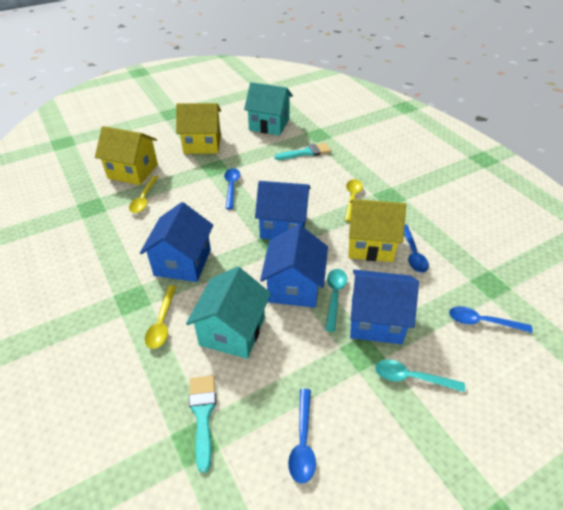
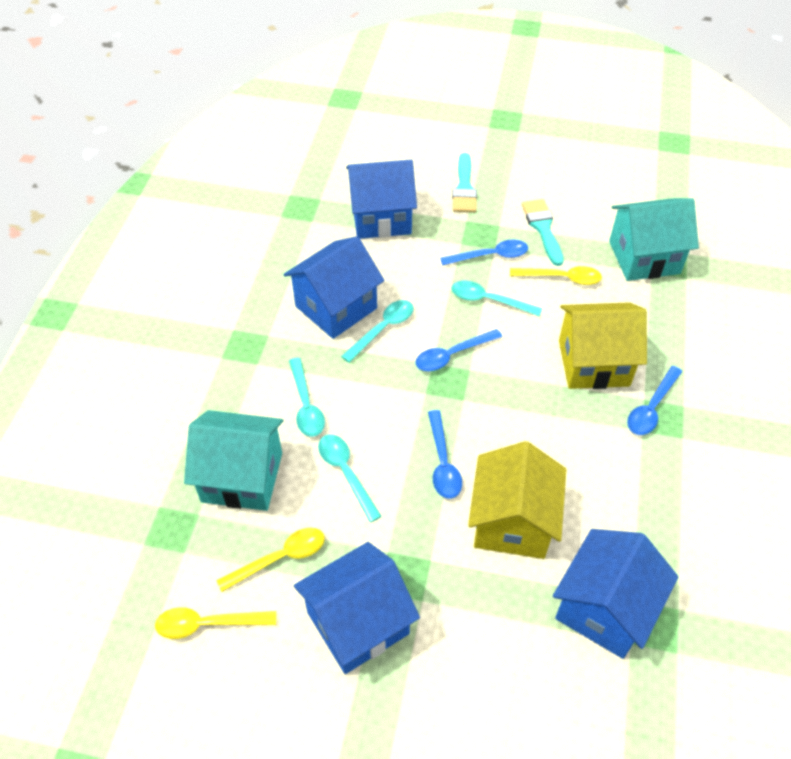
turquoise spoon: 2 -> 4
yellow house: 3 -> 2

